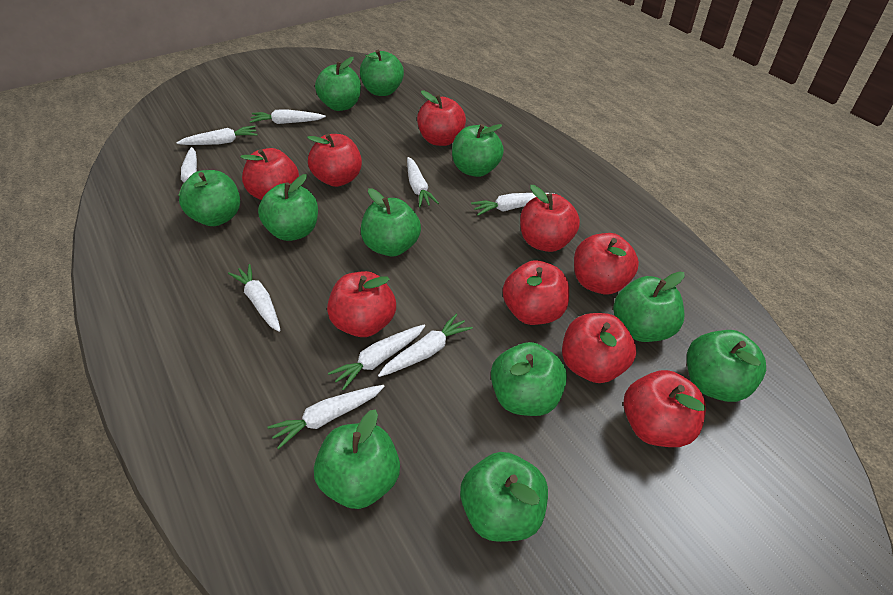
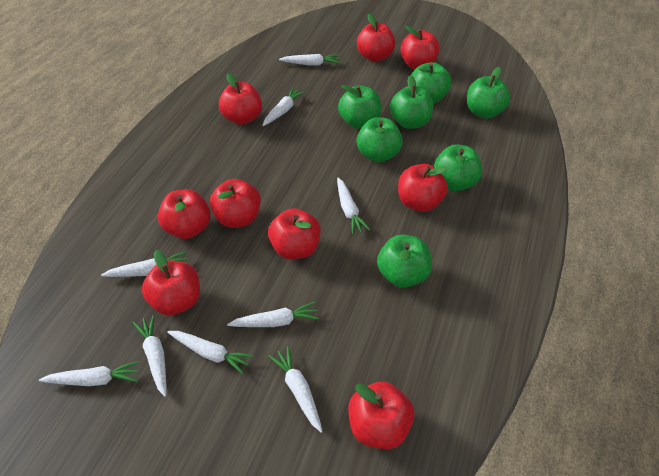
green apple: 11 -> 7

